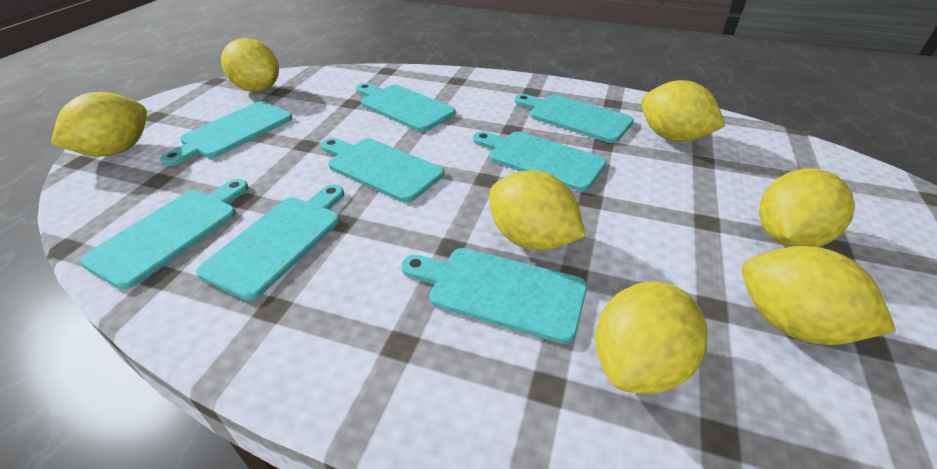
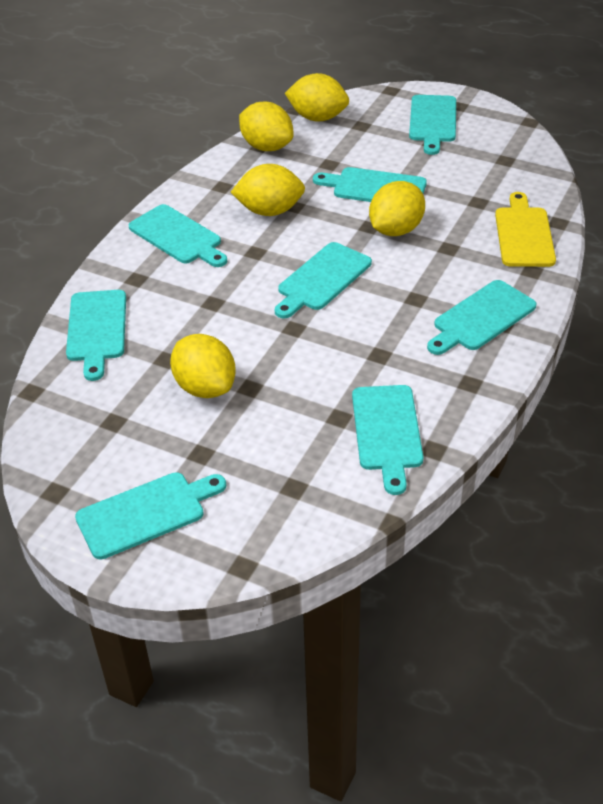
yellow cutting board: 0 -> 1
yellow lemon: 7 -> 5

